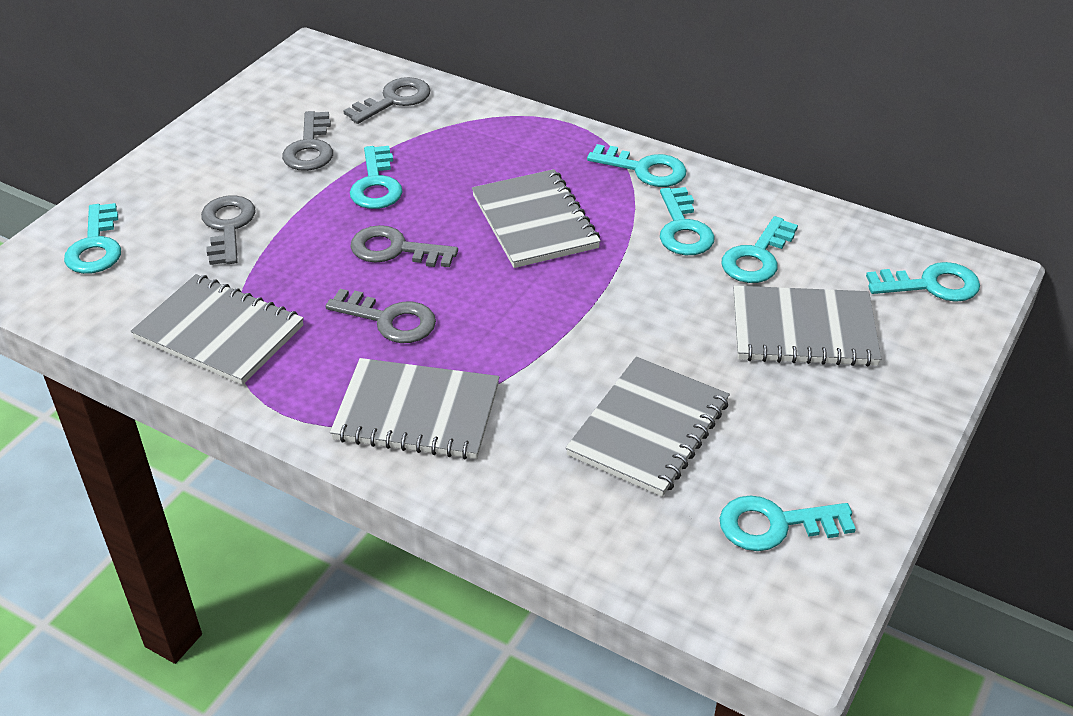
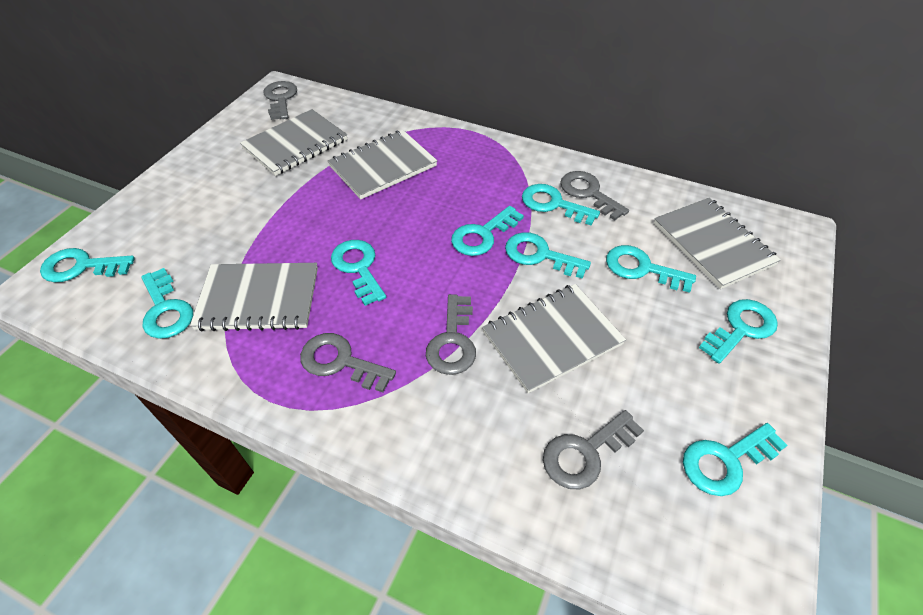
turquoise key: 7 -> 9

